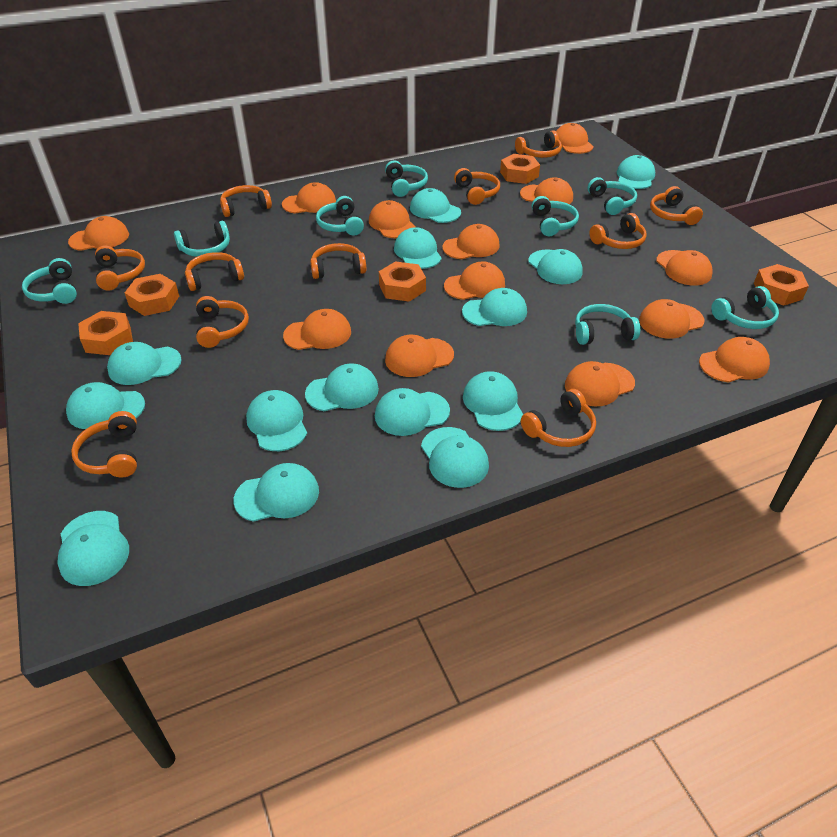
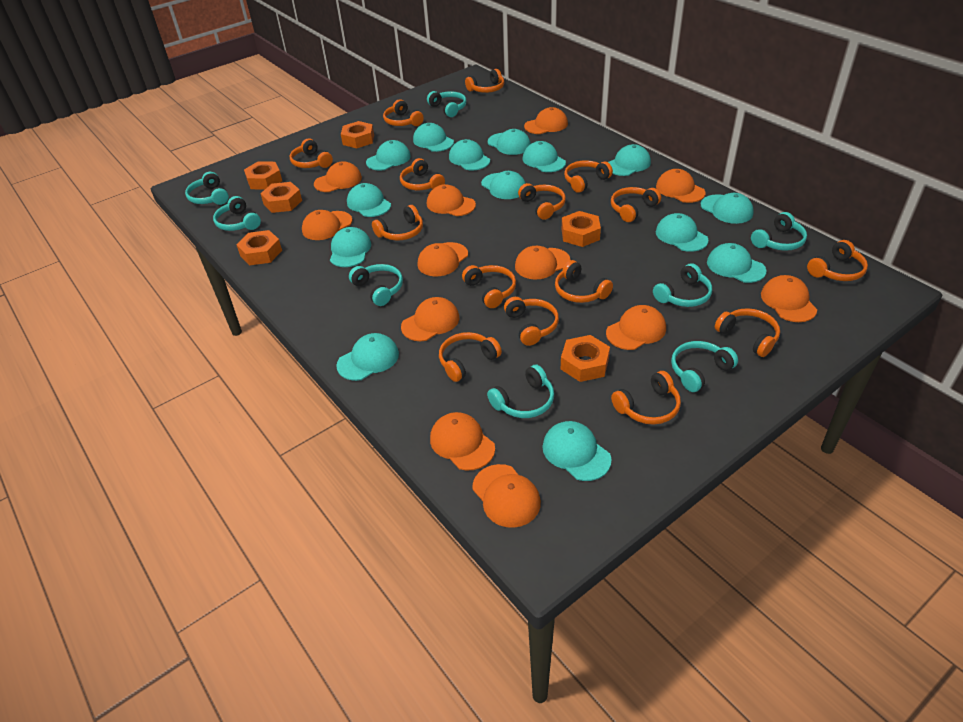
orange cap: 13 -> 12
orange headphones: 11 -> 15
orange nut: 5 -> 6

